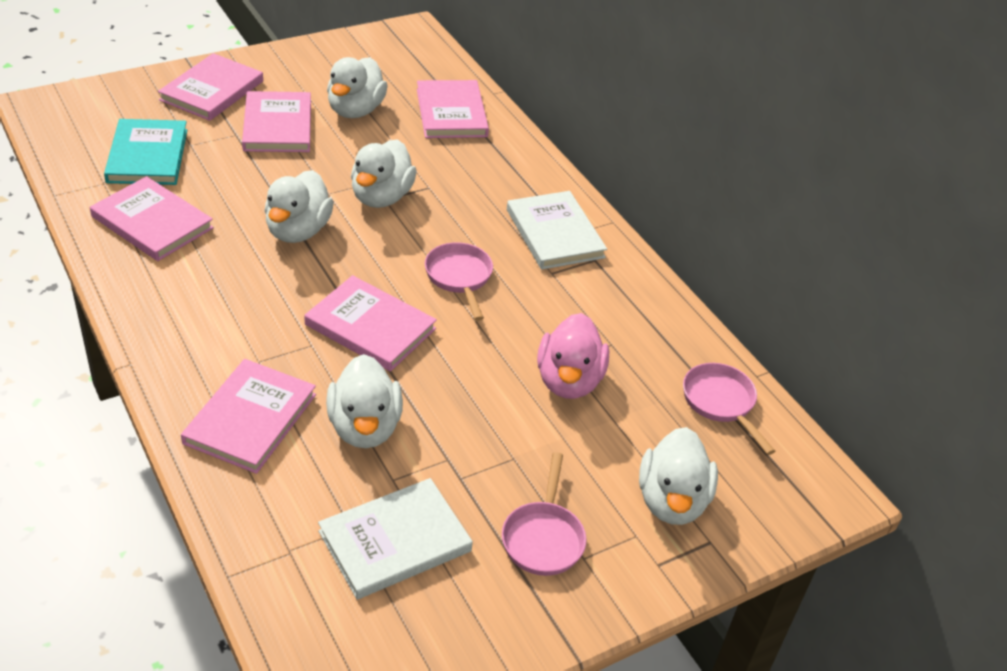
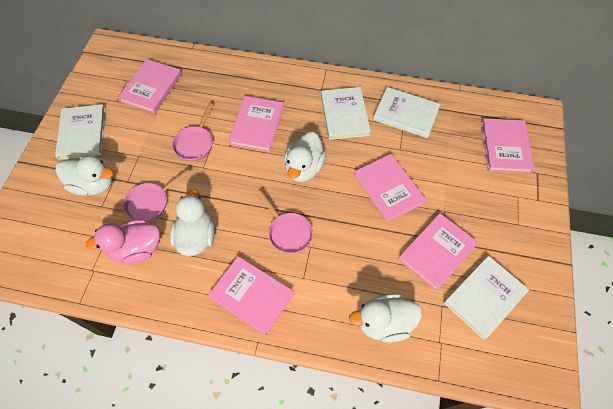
turquoise book: 1 -> 0
white book: 2 -> 4
white duck: 5 -> 4

